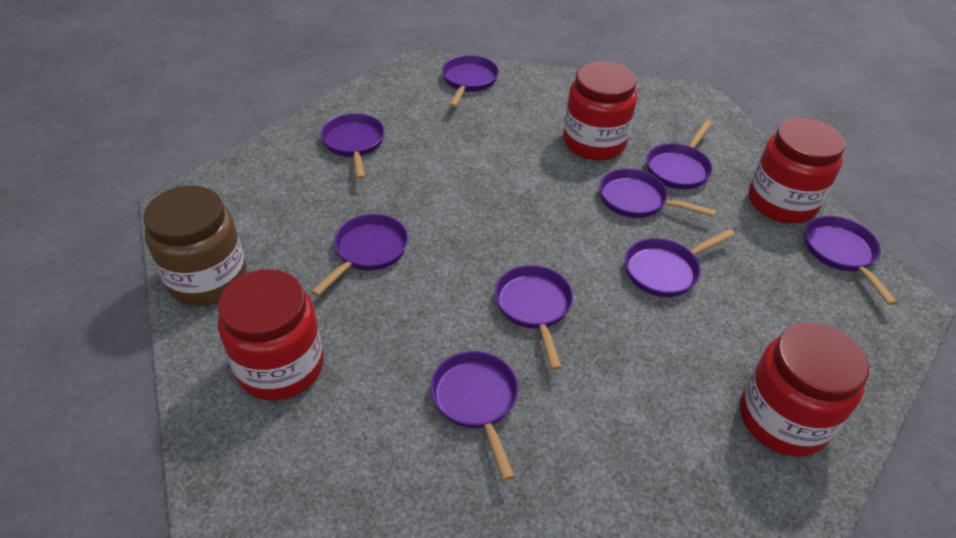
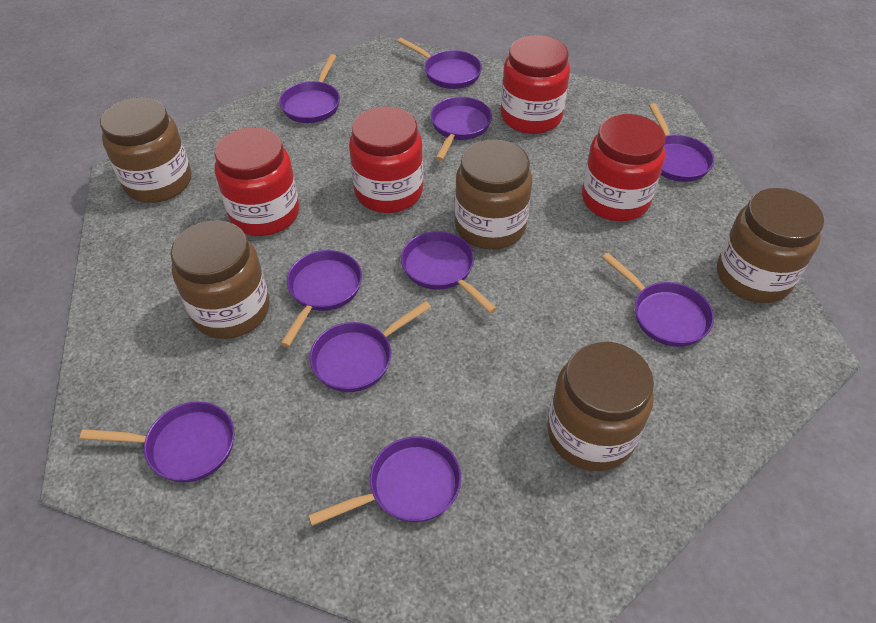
brown jar: 1 -> 5
purple pan: 9 -> 10

